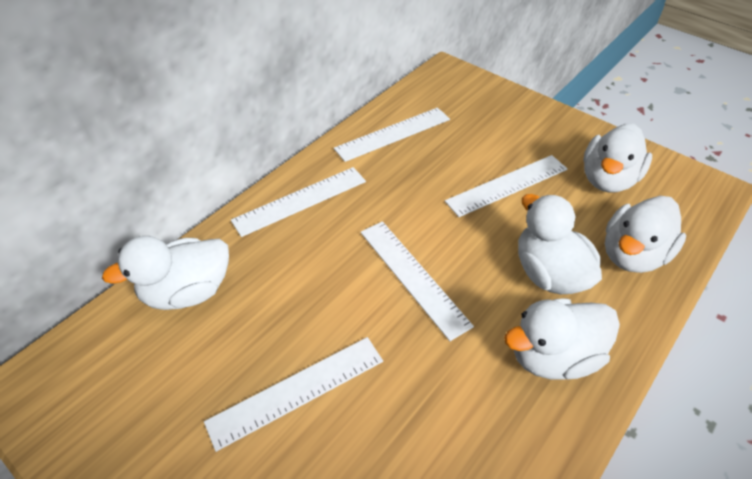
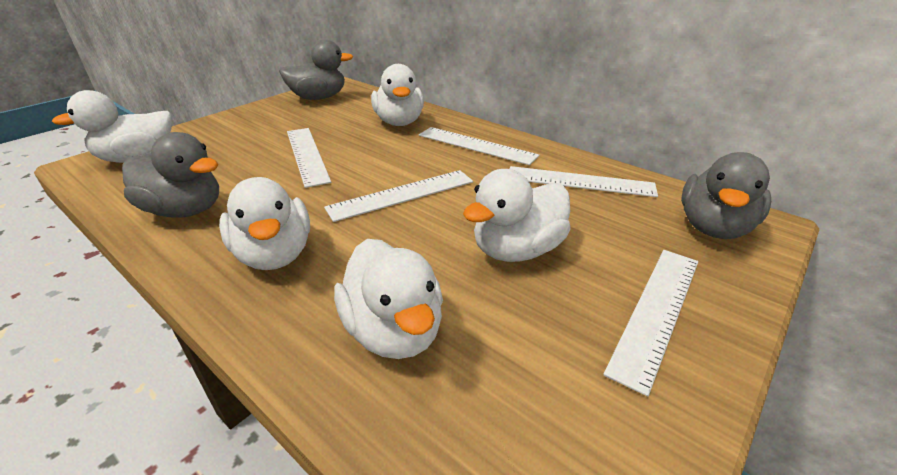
grey duck: 0 -> 3

